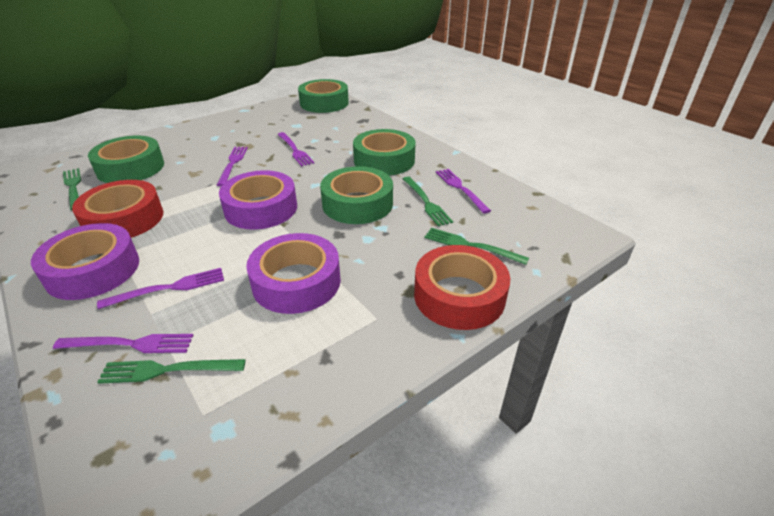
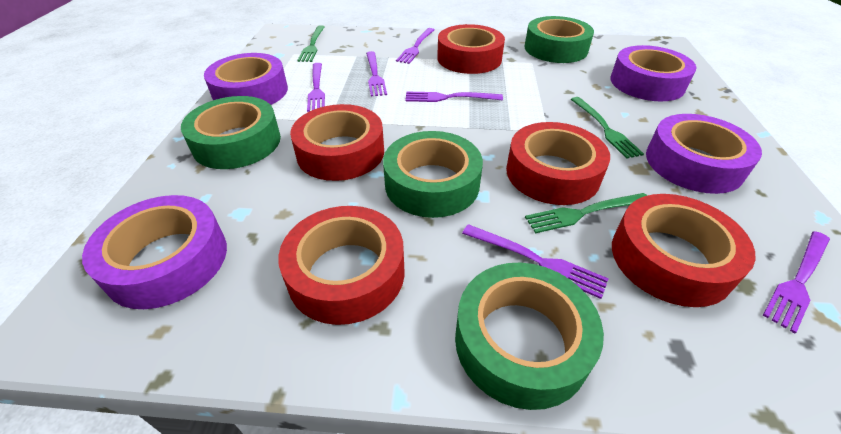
green fork: 4 -> 3
purple fork: 5 -> 6
purple tape: 3 -> 4
red tape: 2 -> 5

